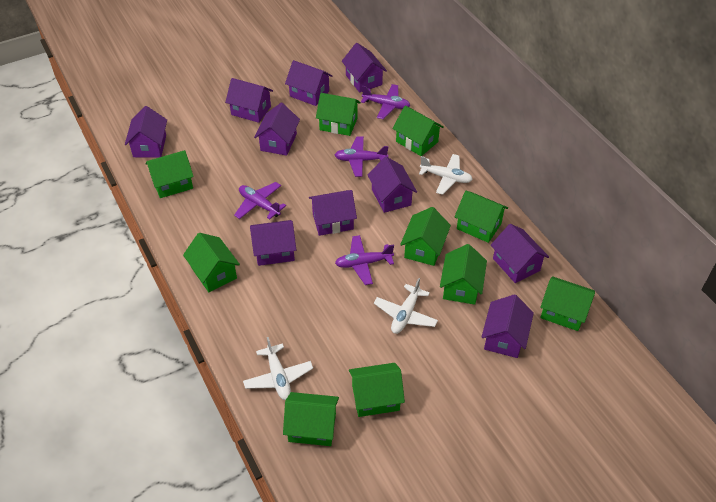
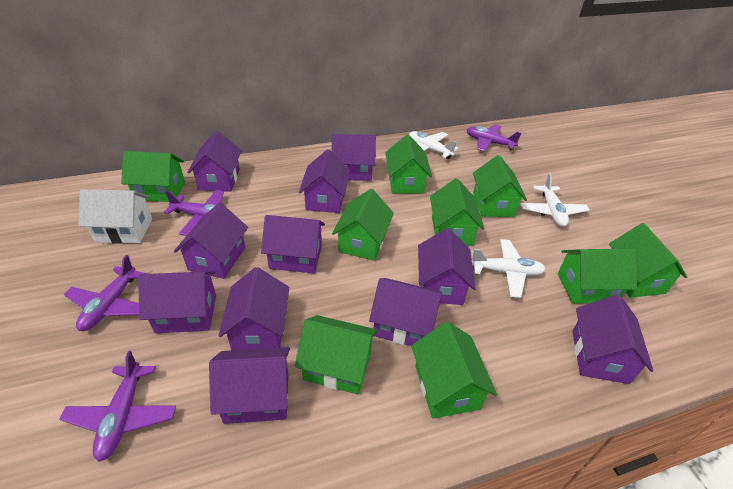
green house: 10 -> 9
purple house: 10 -> 11
white house: 0 -> 1

